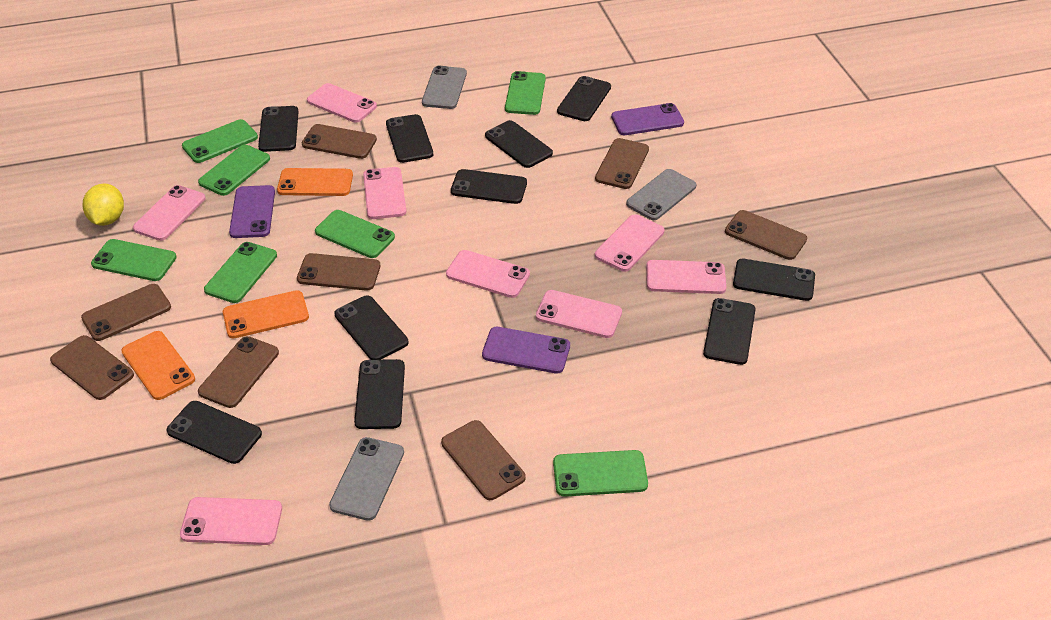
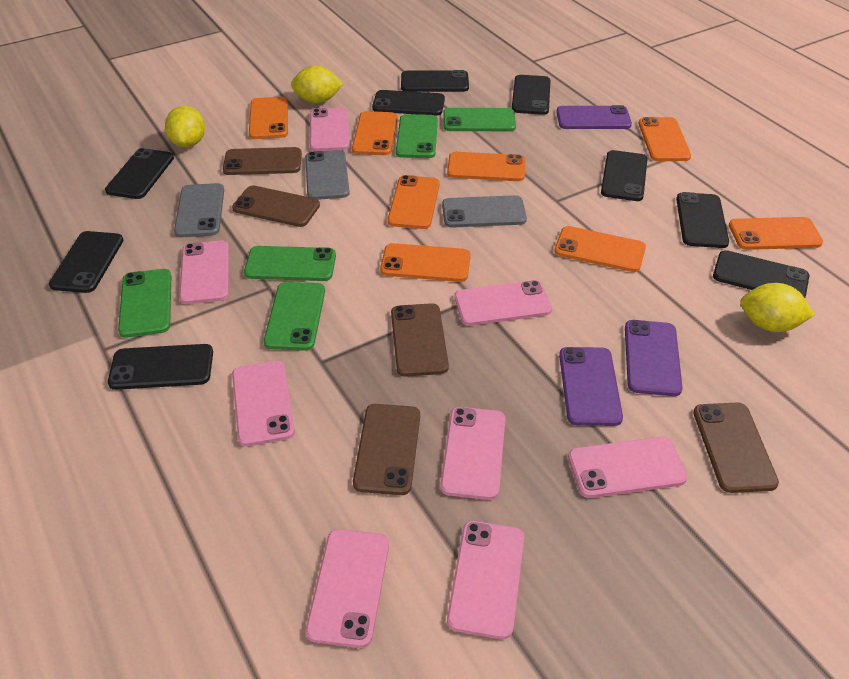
black phone: 10 -> 9
brown phone: 8 -> 5
green phone: 7 -> 5
orange phone: 3 -> 8
yellow lemon: 1 -> 3

